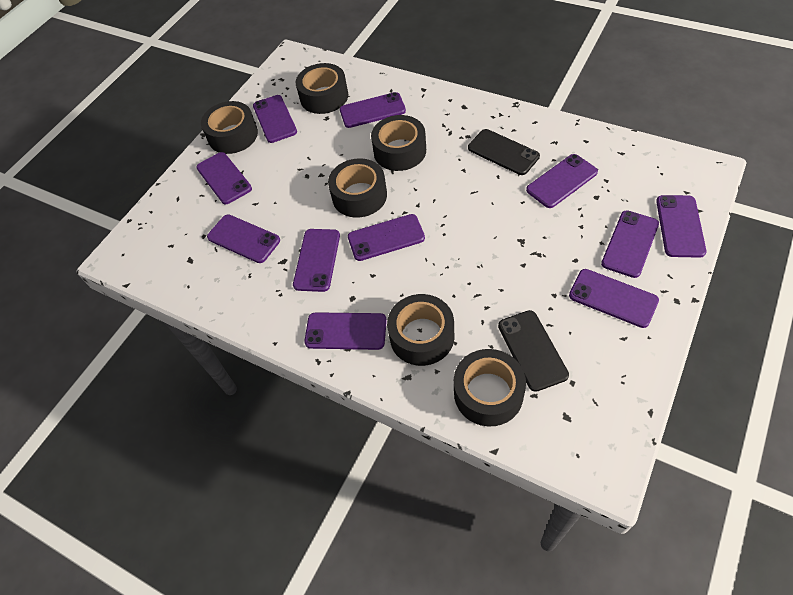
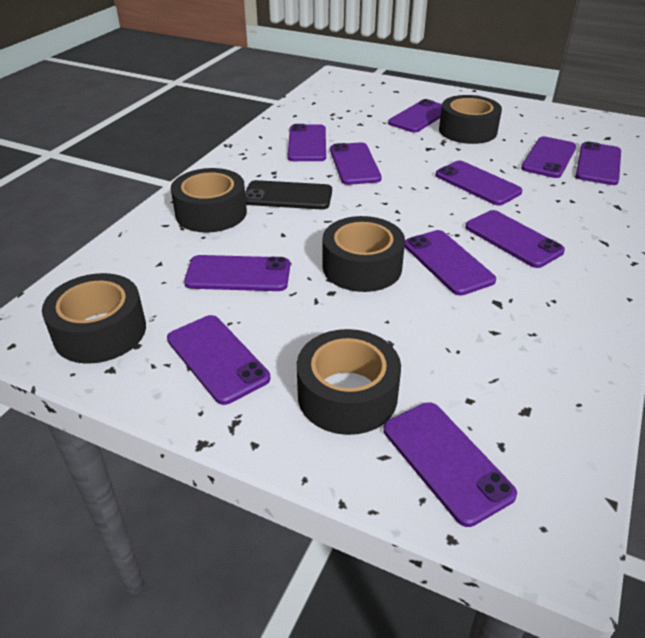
black phone: 2 -> 1
black tape: 6 -> 5

